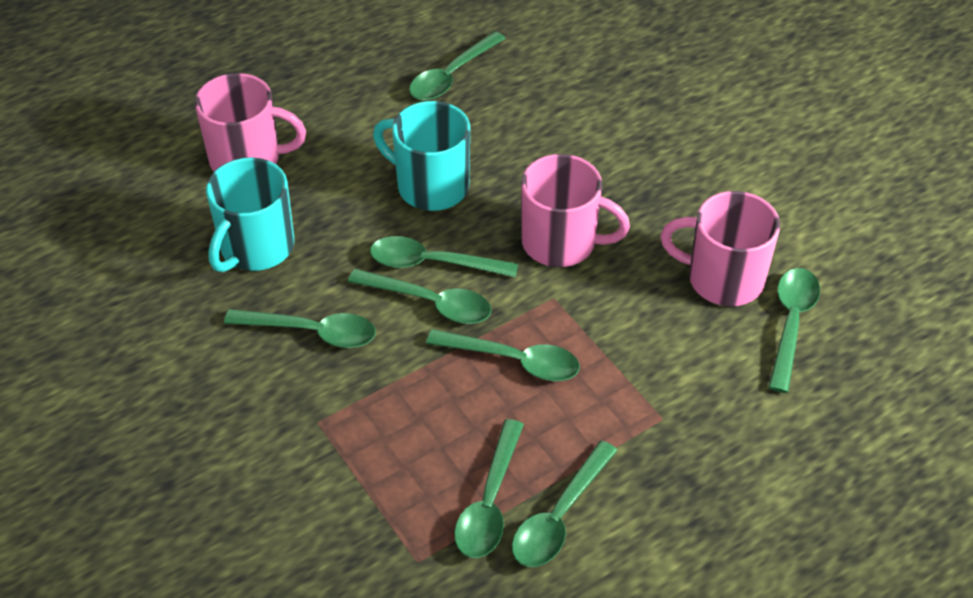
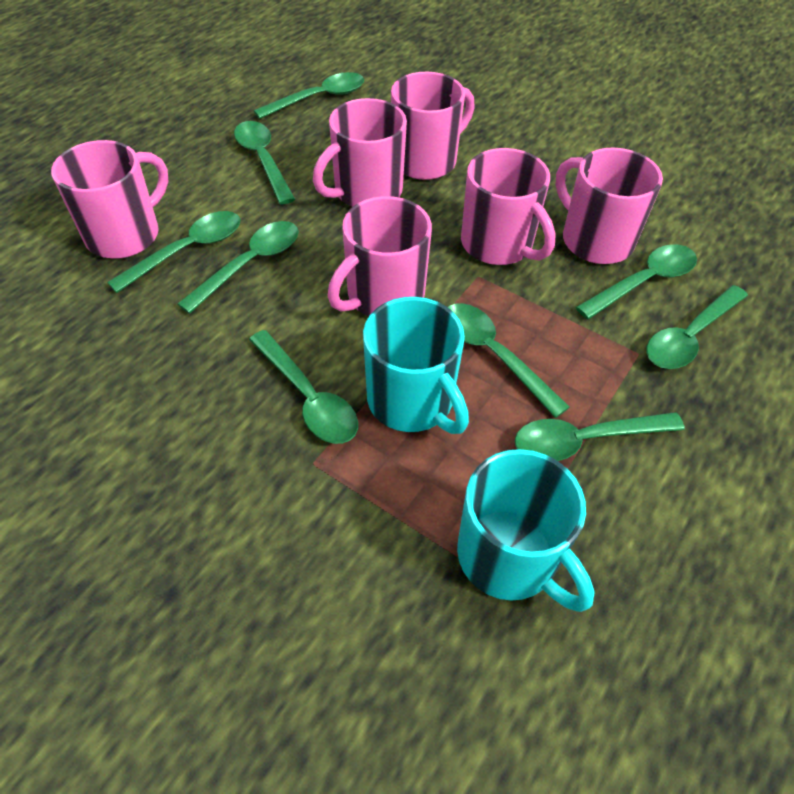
green spoon: 8 -> 9
pink mug: 3 -> 6

